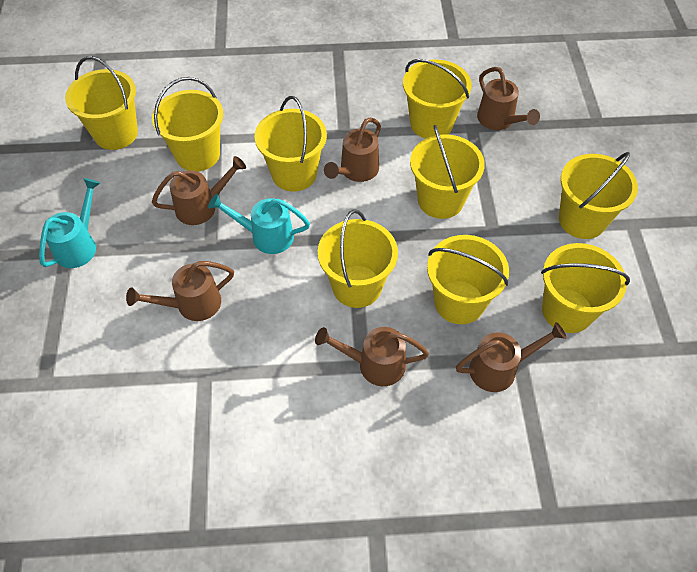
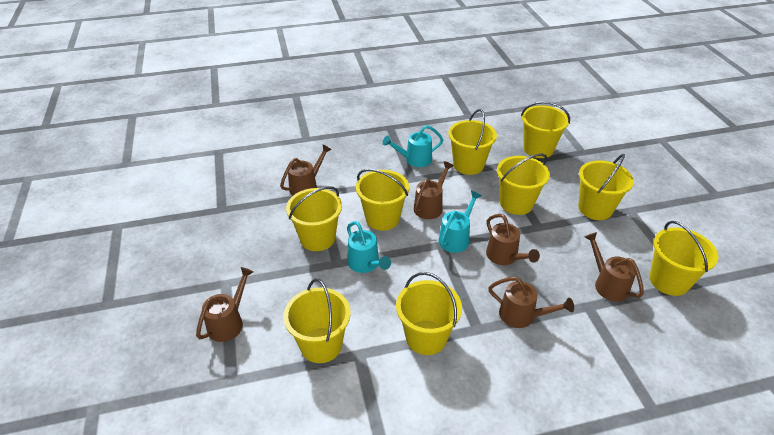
turquoise watering can: 2 -> 3

